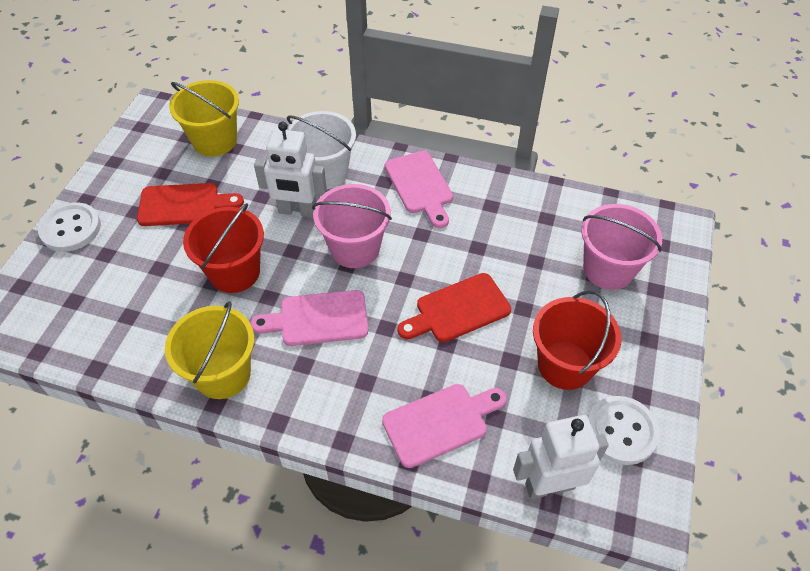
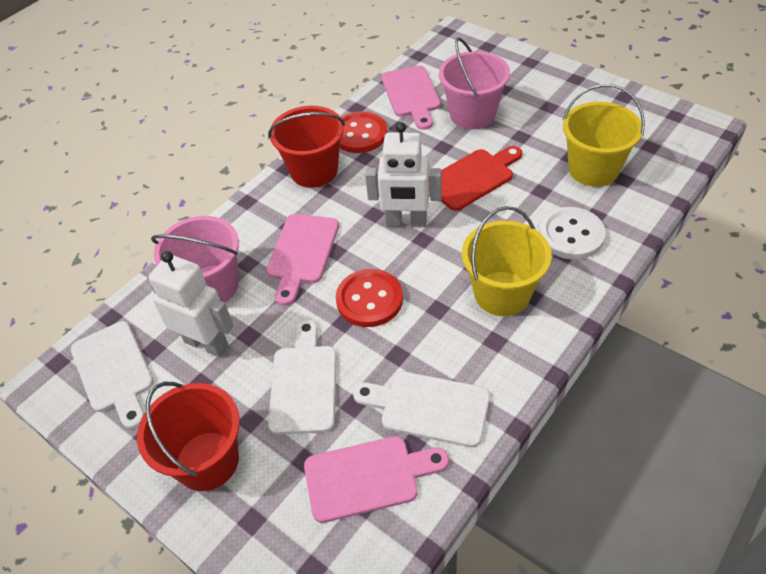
red button: 0 -> 2
red cutting board: 2 -> 1
white bucket: 1 -> 0
white button: 2 -> 1
white cutting board: 0 -> 3

